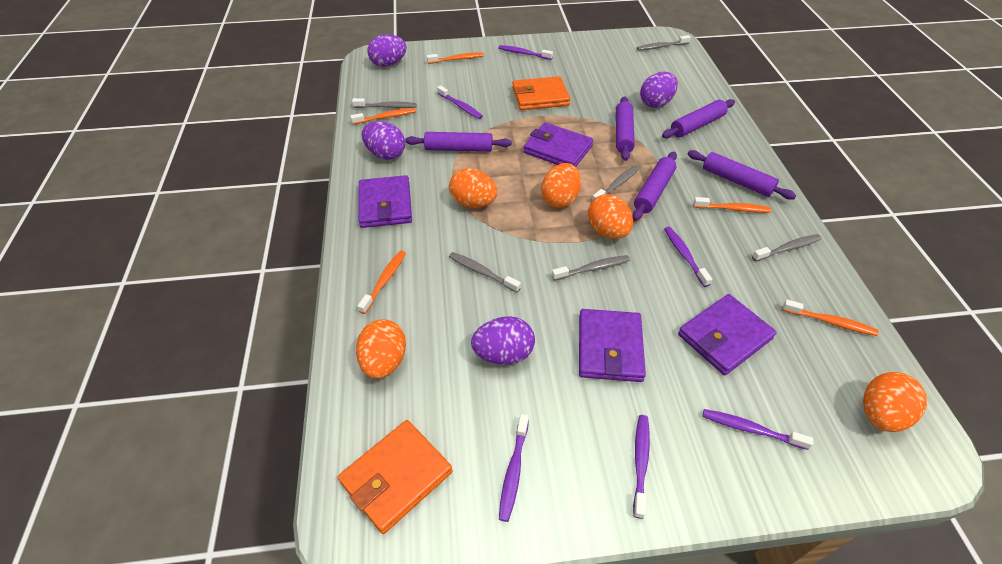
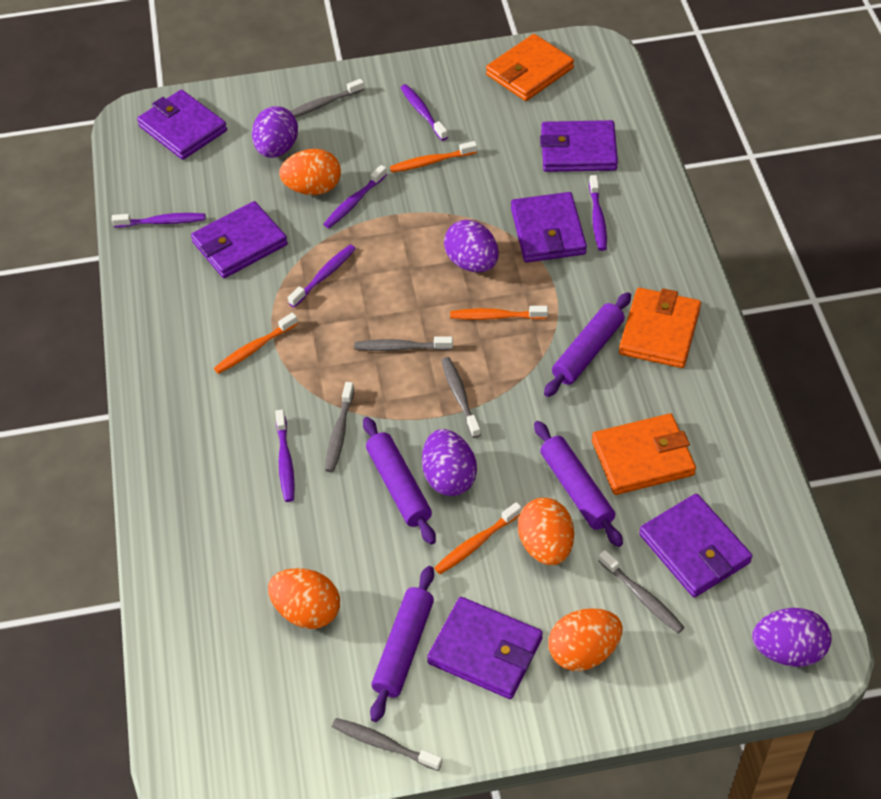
orange egg: 5 -> 4
orange toothbrush: 5 -> 4
orange wallet: 2 -> 3
purple rolling pin: 5 -> 4
purple wallet: 4 -> 6

